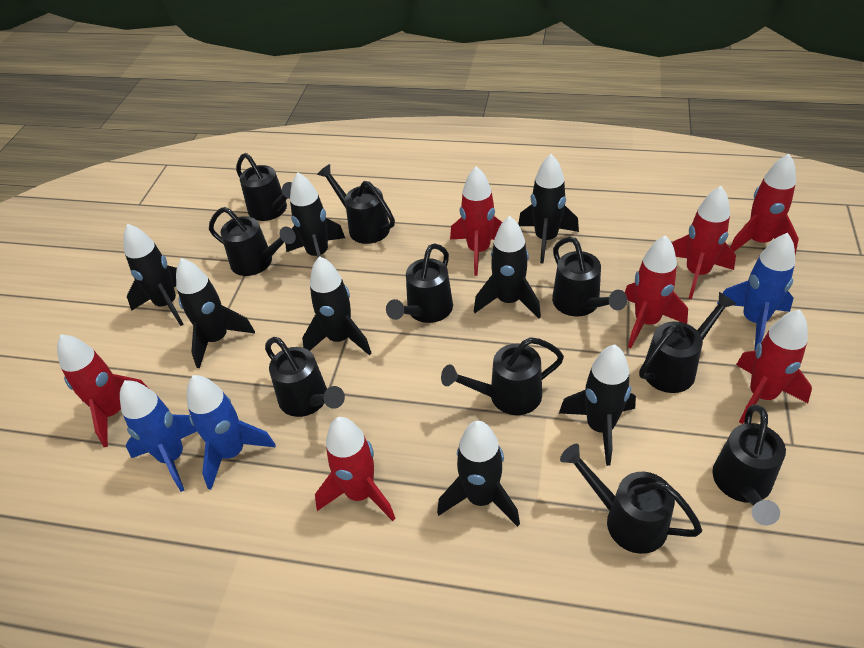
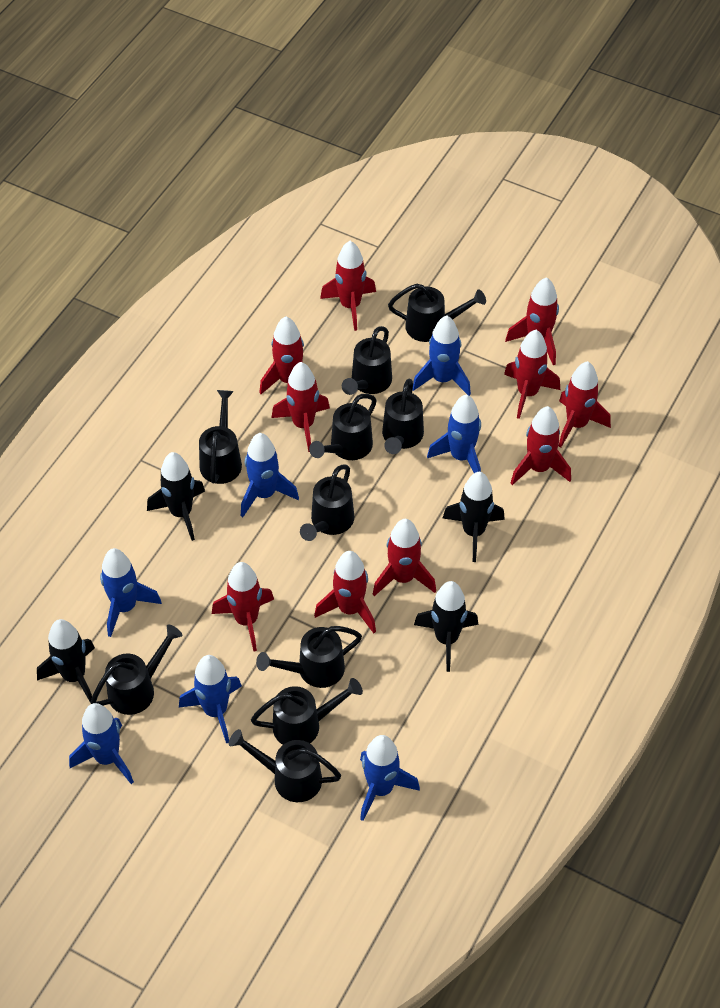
black rocket: 8 -> 4
blue rocket: 3 -> 7
red rocket: 7 -> 10

